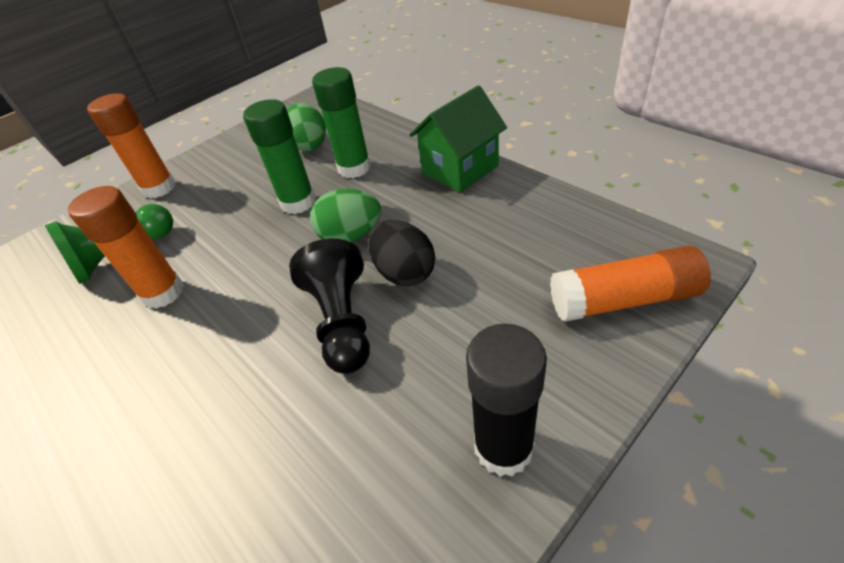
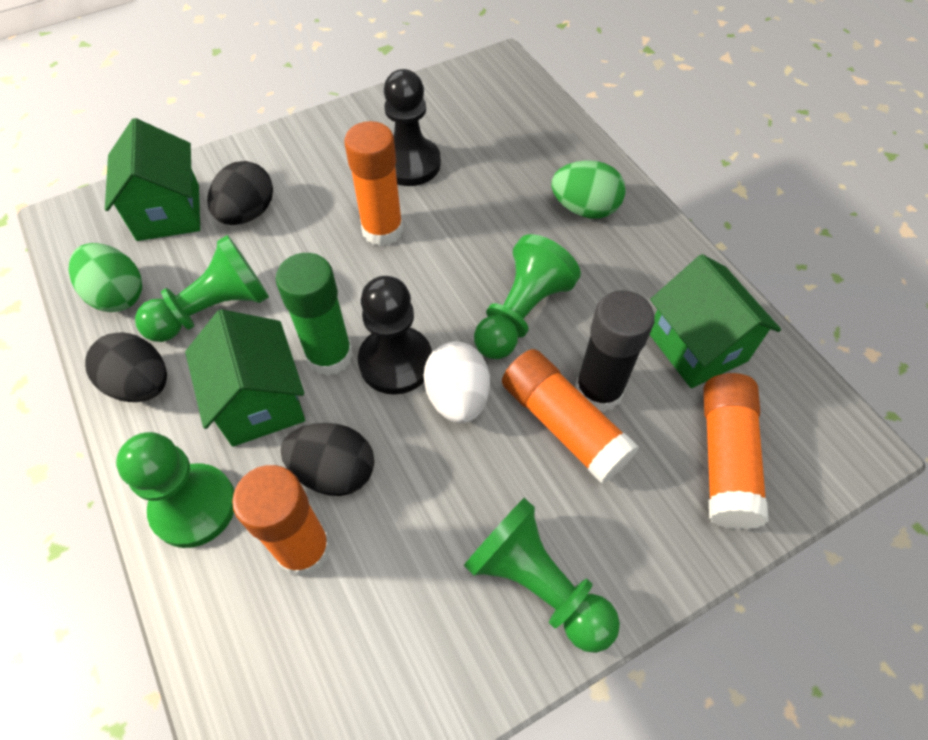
black egg: 1 -> 3
black pawn: 1 -> 2
green glue stick: 2 -> 1
green house: 1 -> 3
green pawn: 1 -> 4
orange glue stick: 3 -> 4
white egg: 0 -> 1

